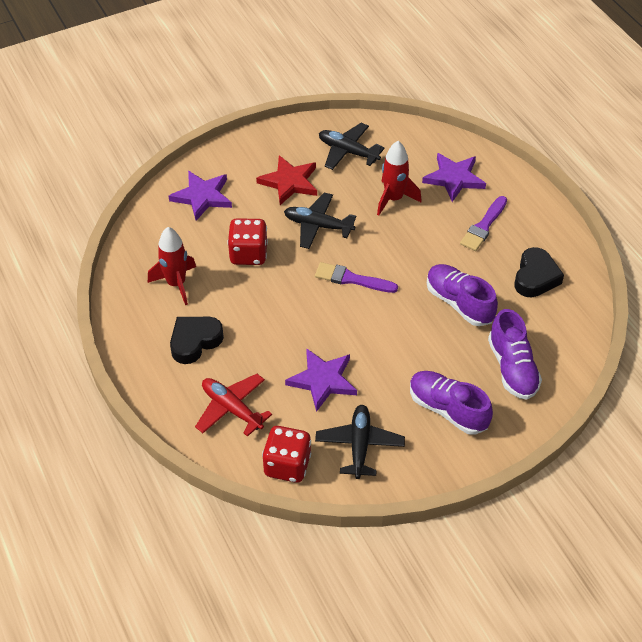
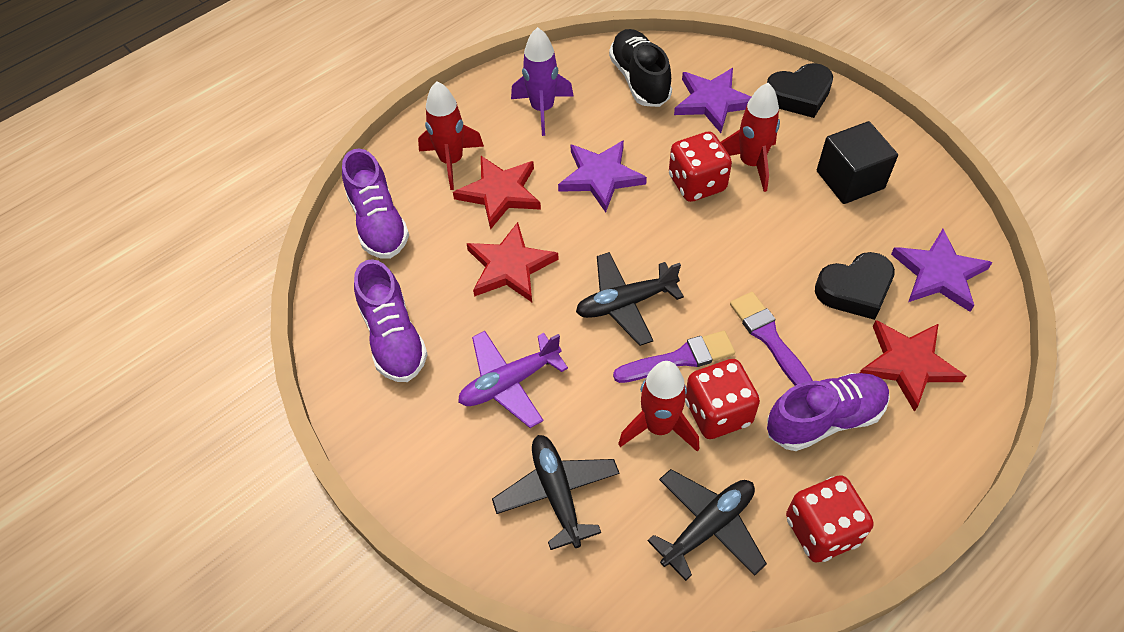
black cube: 0 -> 1
black shoe: 0 -> 1
purple plane: 0 -> 1
purple rocket: 0 -> 1
red dice: 2 -> 3
red plane: 1 -> 0
red rocket: 2 -> 3
red star: 1 -> 3

